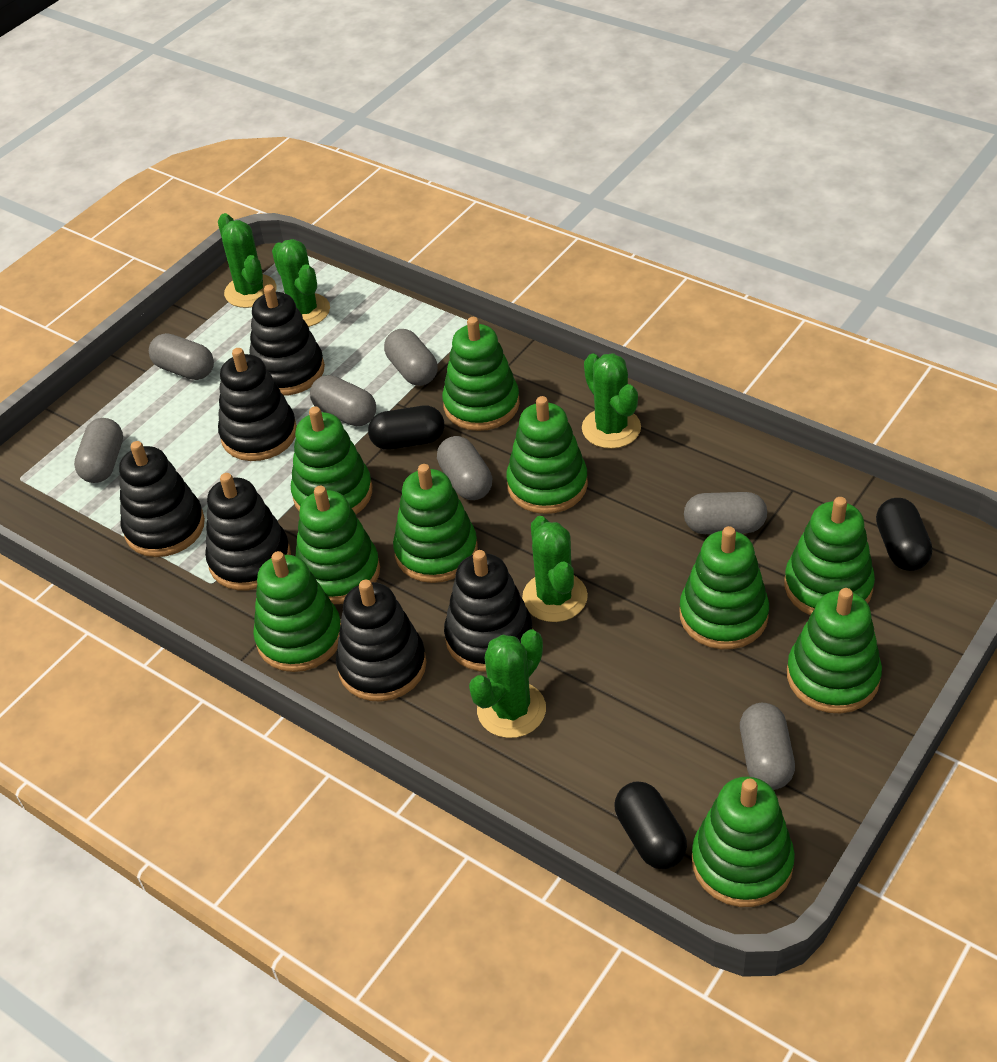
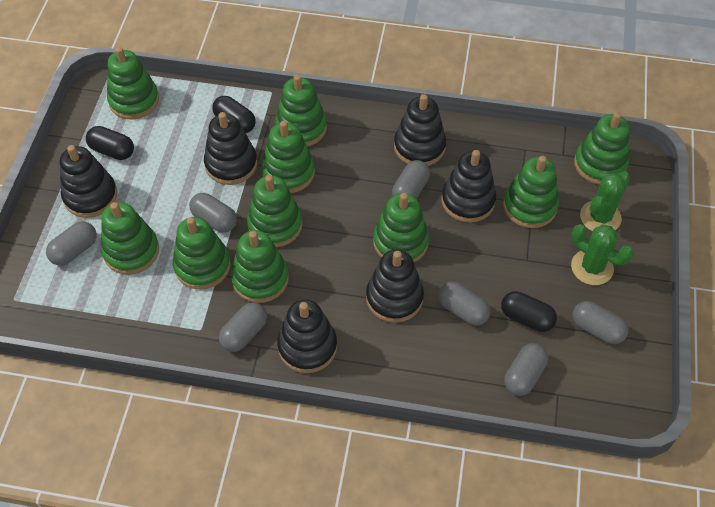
green cactus: 5 -> 2

